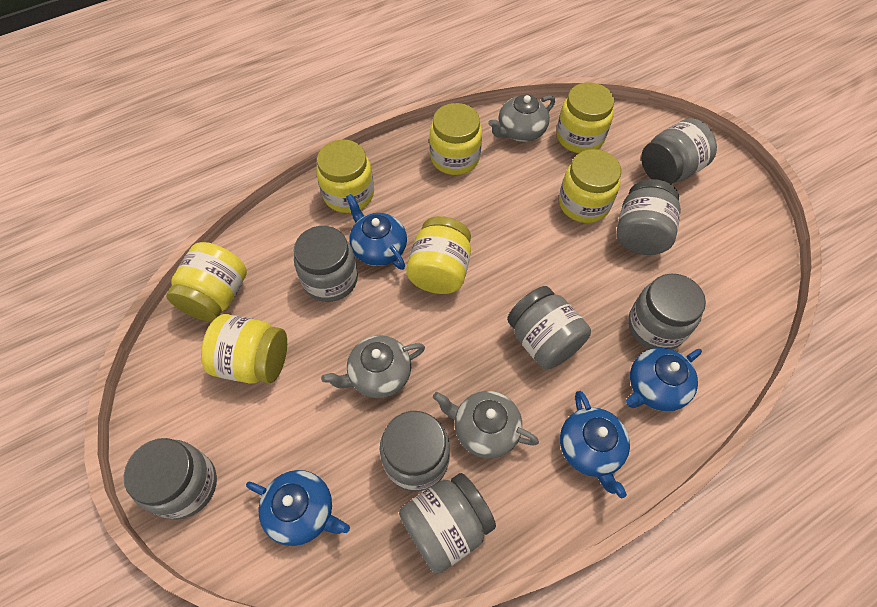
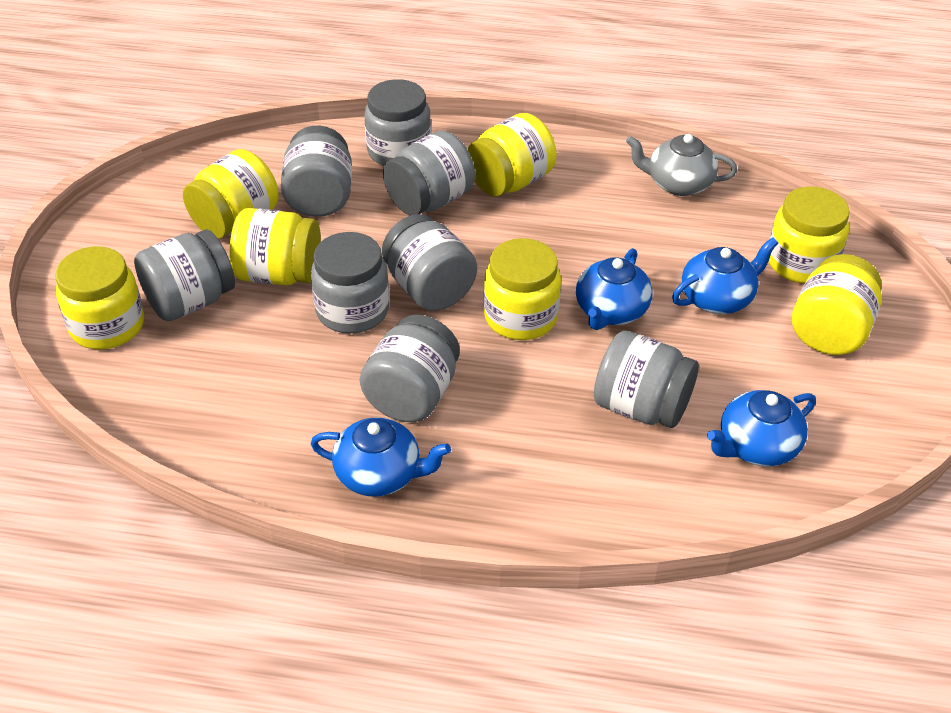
grey teapot: 3 -> 1

